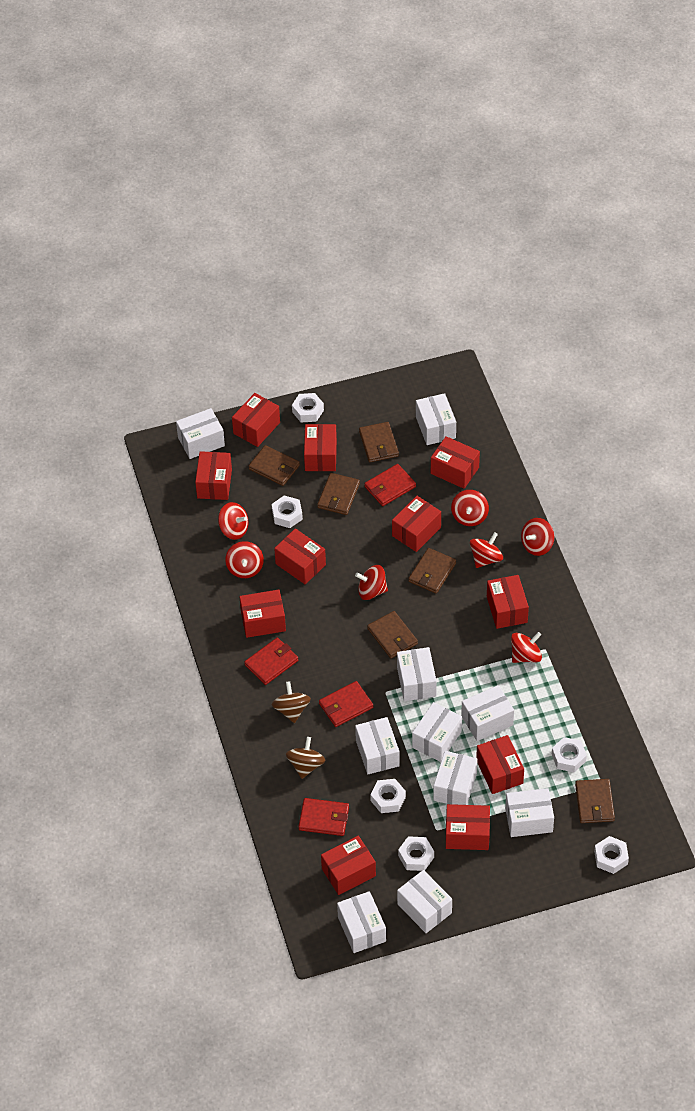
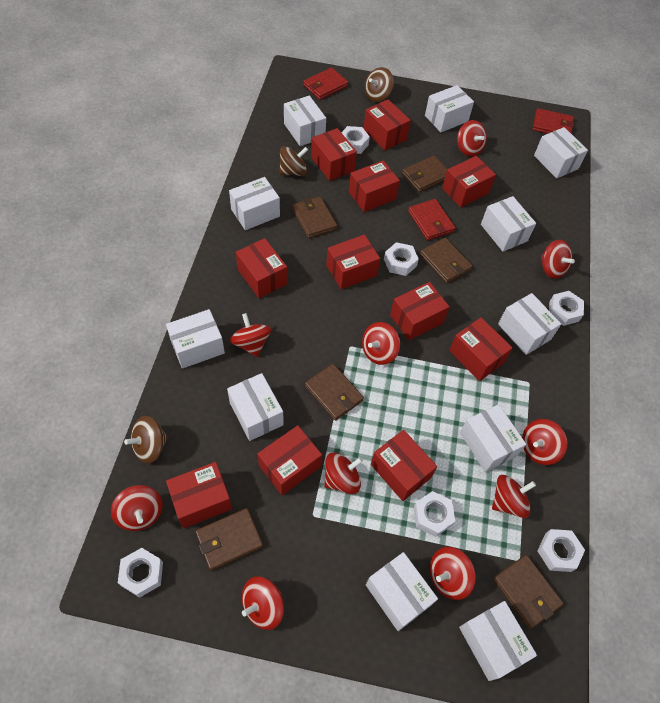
brown spinning top: 2 -> 3
red spinning top: 7 -> 10
red wallet: 4 -> 3
white box: 10 -> 11

